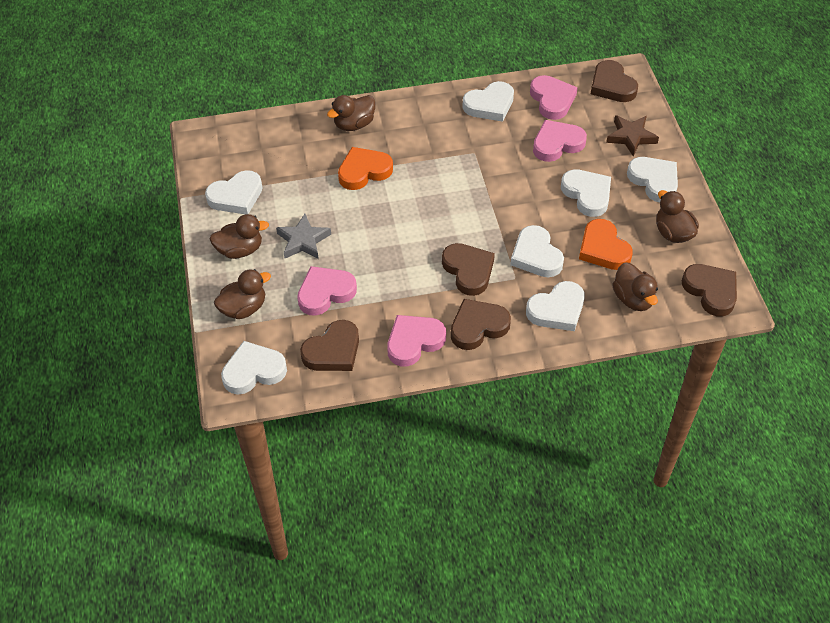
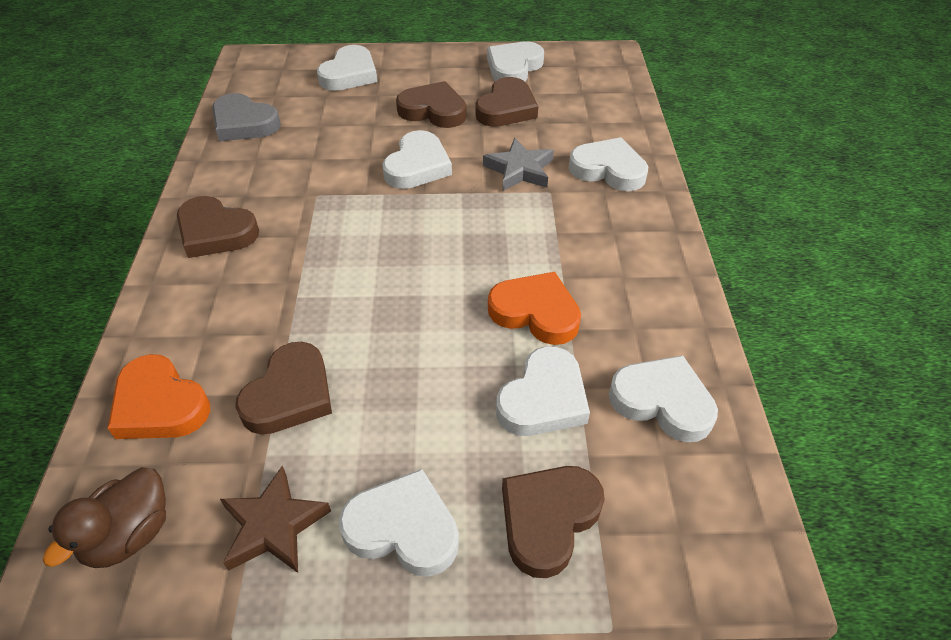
brown duck: 5 -> 1
grey heart: 0 -> 1
pink heart: 4 -> 0

